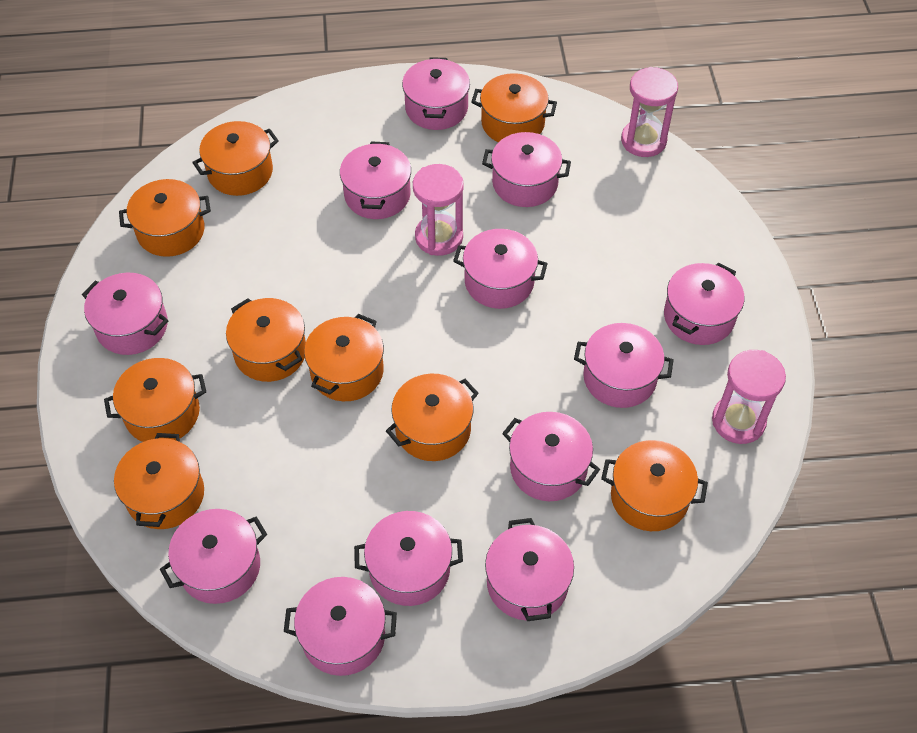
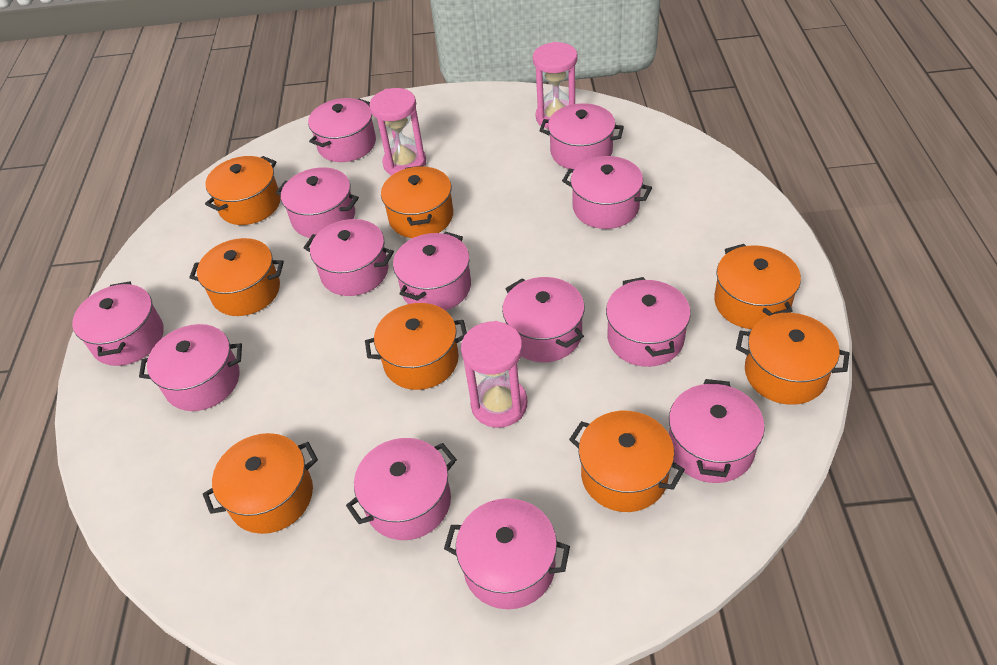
orange pot: 9 -> 8
pink pot: 12 -> 13

